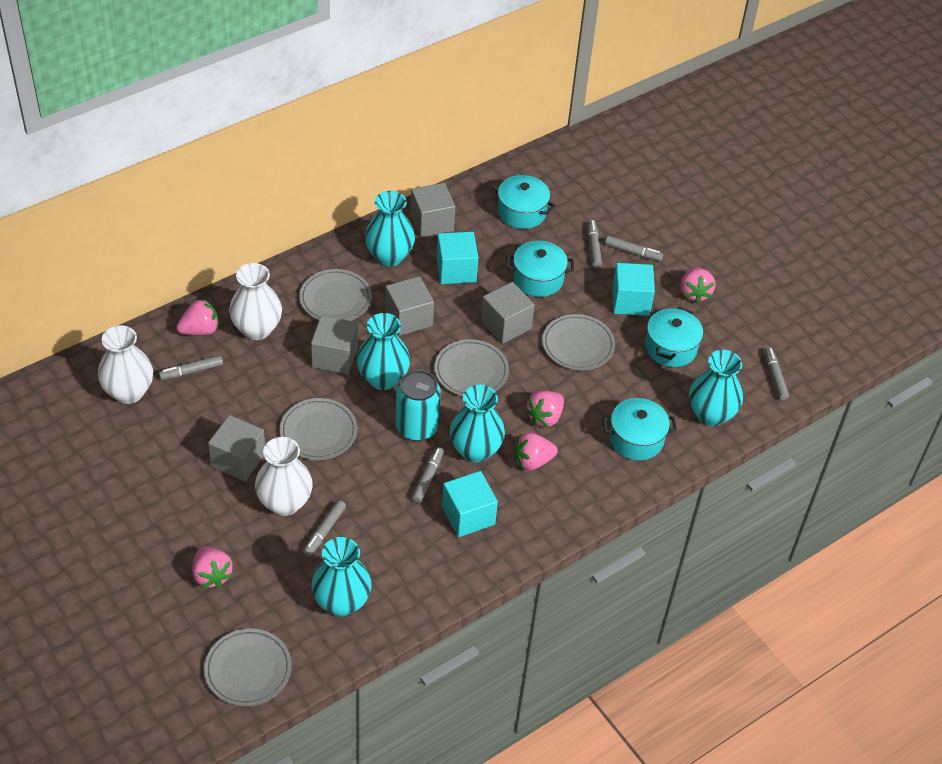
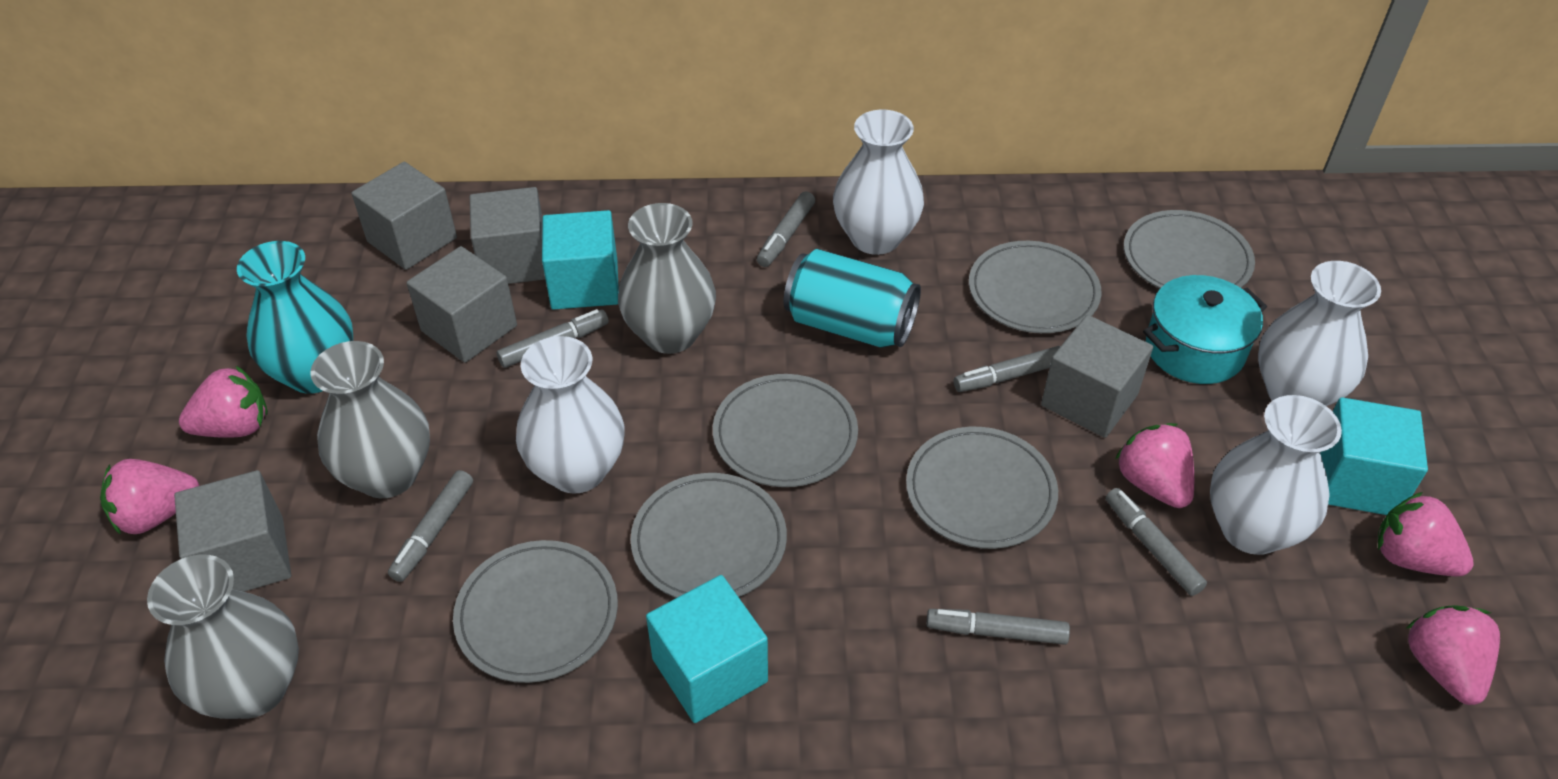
grey plate: 5 -> 6
grey vase: 0 -> 3
turquoise pot: 4 -> 1
turquoise vase: 5 -> 1
white vase: 3 -> 4

